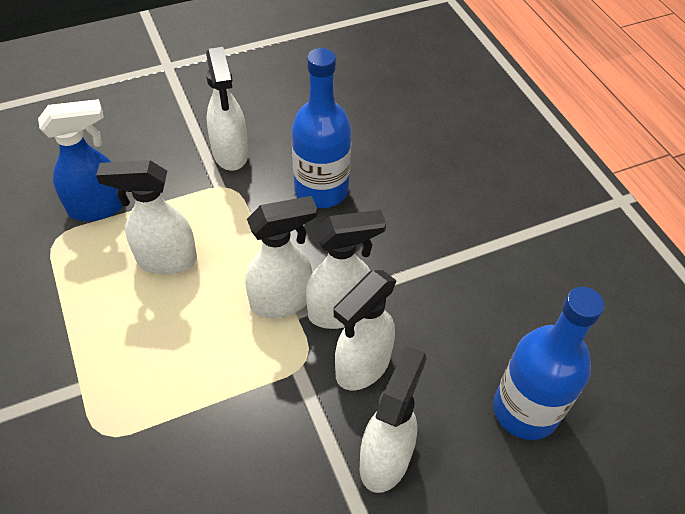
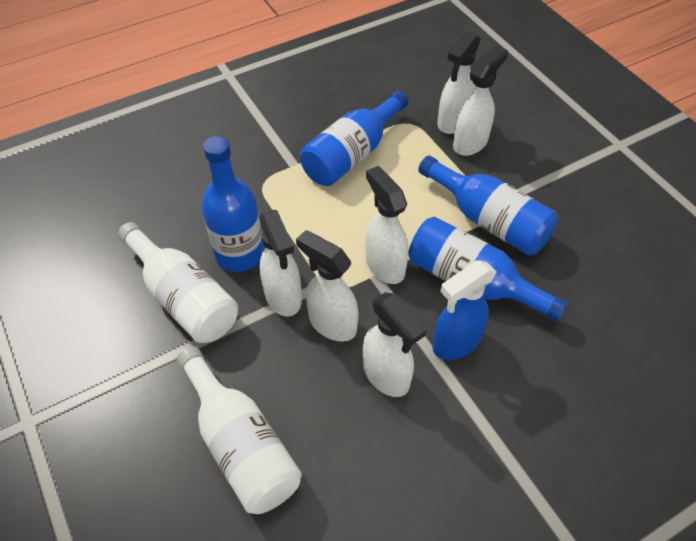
blue bottle: 2 -> 4
white bottle: 0 -> 2

